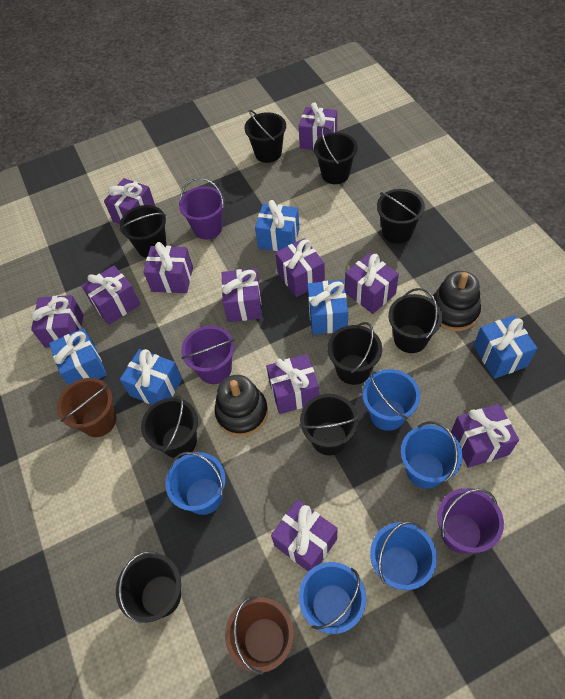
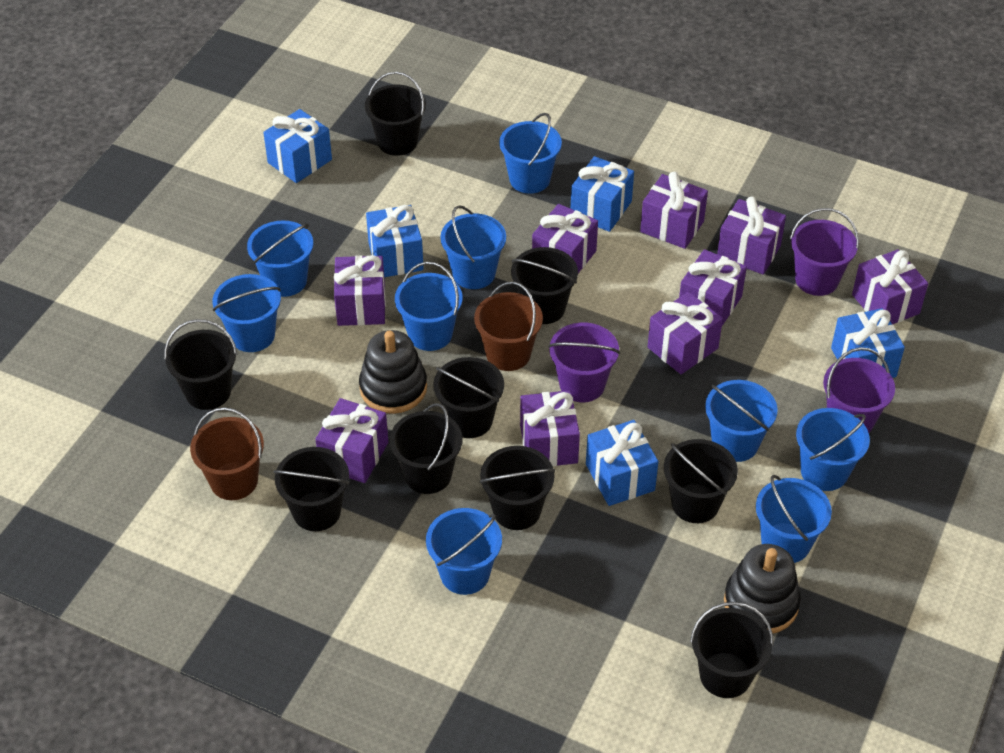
blue bucket: 5 -> 9
purple gift: 11 -> 9

